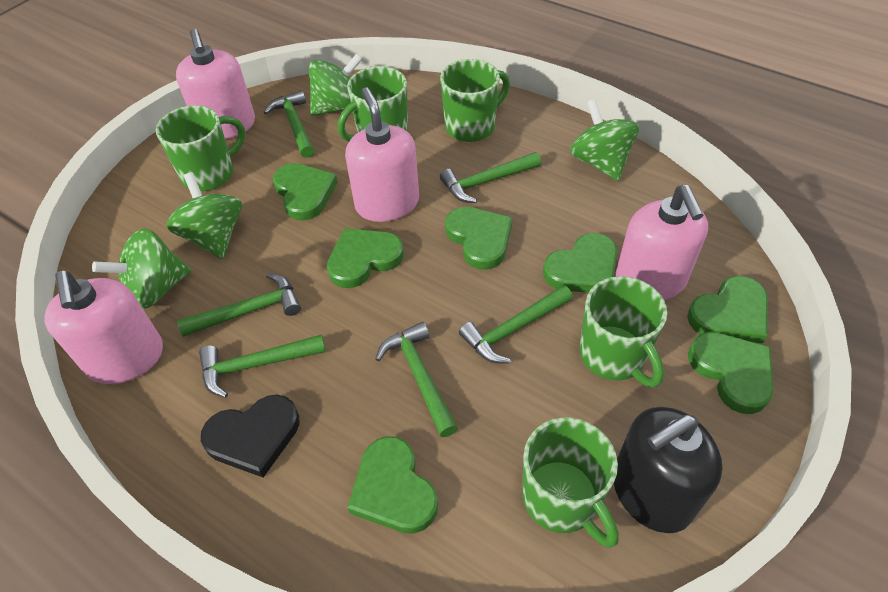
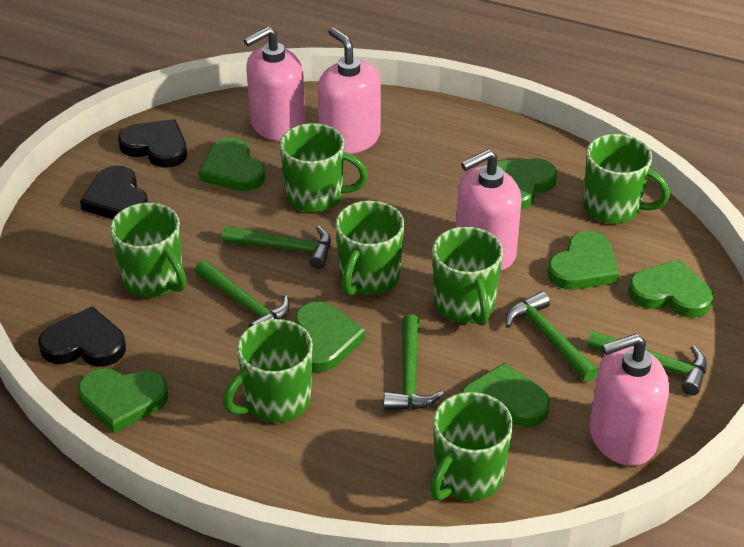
black heart: 1 -> 3
black soap dispenser: 1 -> 0
green hammer: 6 -> 5
green mug: 5 -> 7
green spinning top: 4 -> 0

